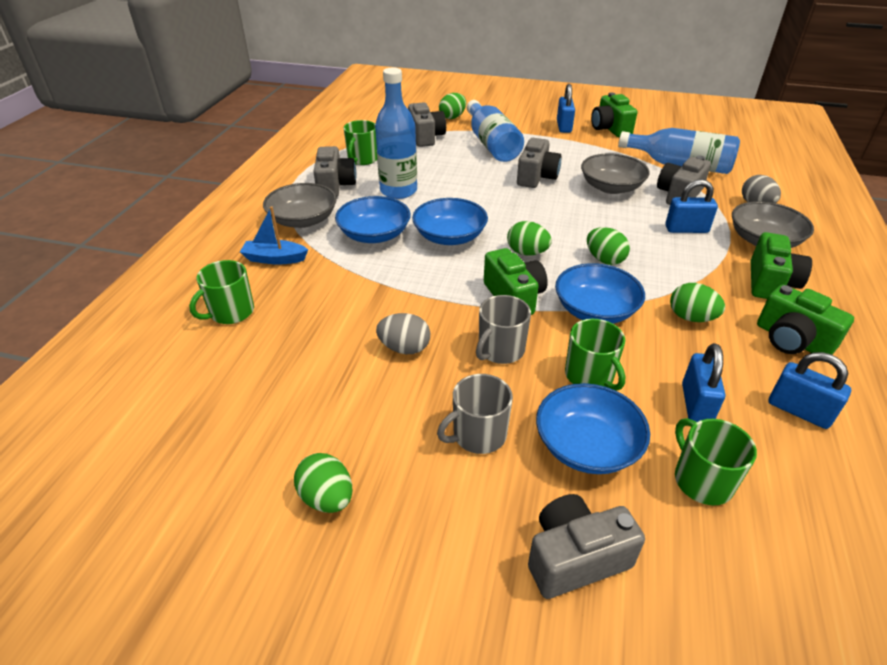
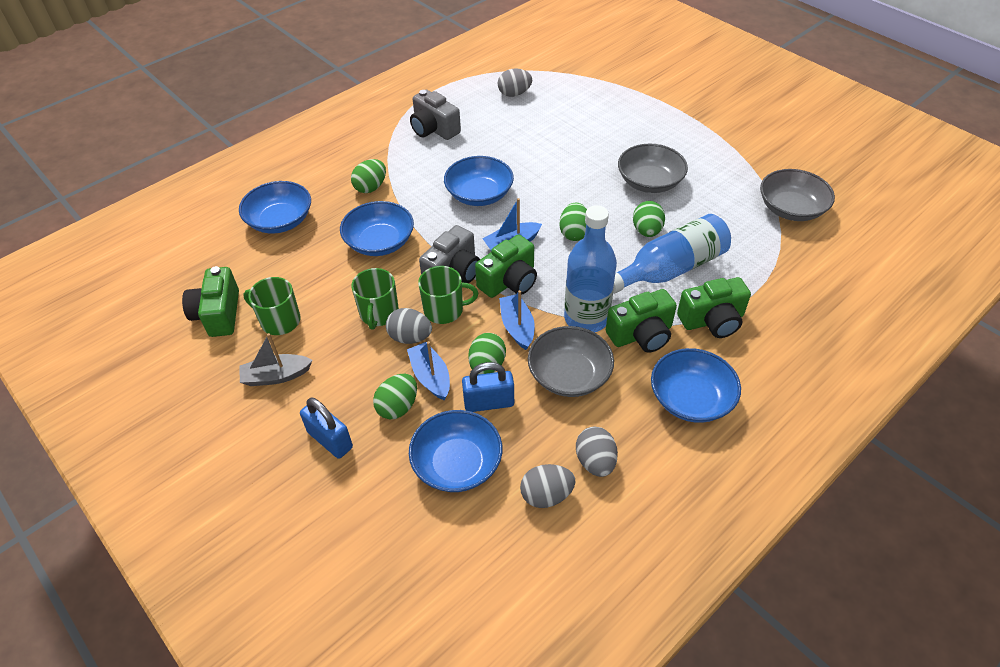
blue boat: 1 -> 3
blue bottle: 3 -> 2
blue bowl: 4 -> 5
blue padlock: 4 -> 2
green mug: 4 -> 3
grey boat: 0 -> 1
grey camera: 5 -> 2
grey egg: 2 -> 4
grey mug: 2 -> 0

